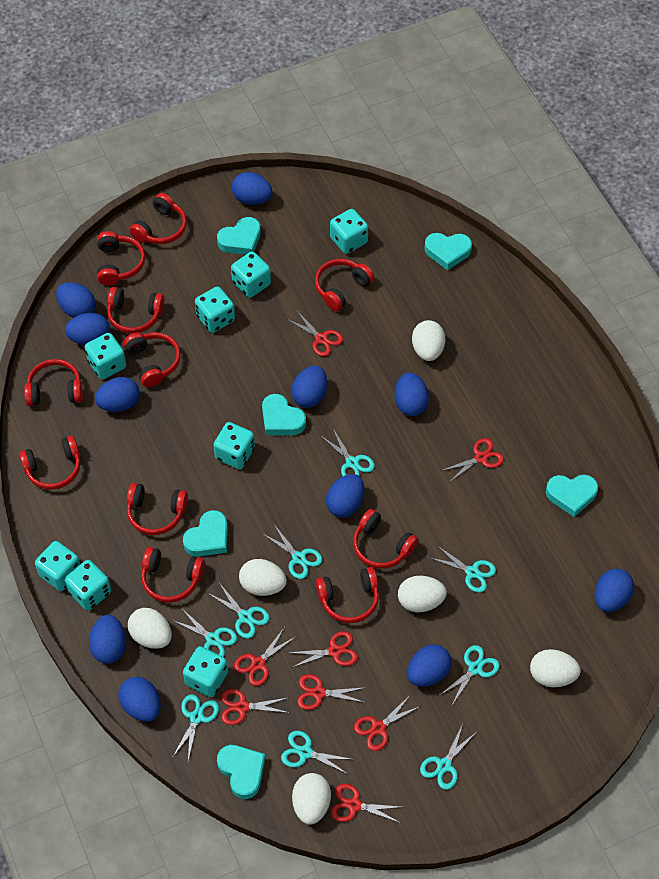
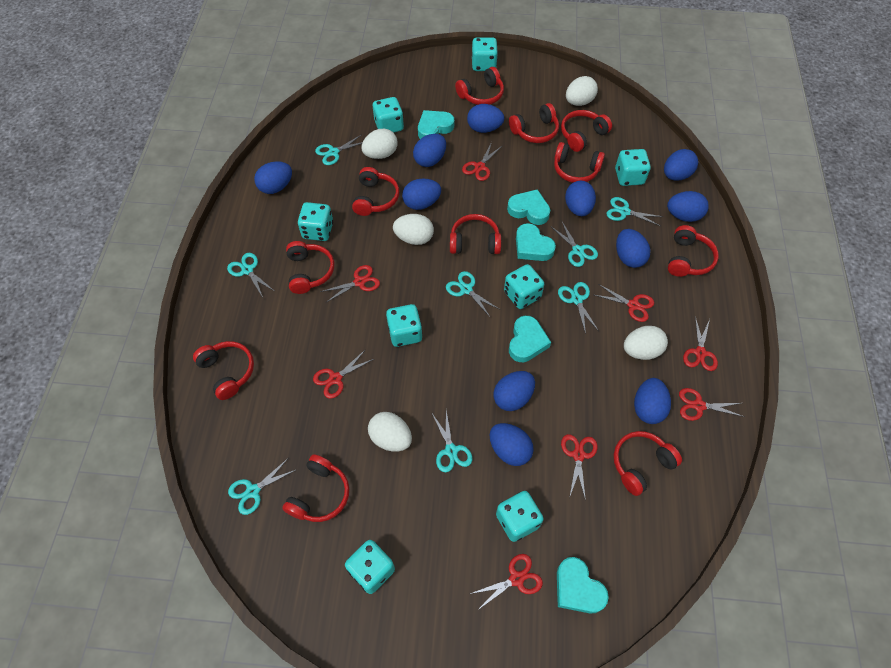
turquoise heart: 6 -> 5
turquoise scissors: 9 -> 8
white egg: 6 -> 5

